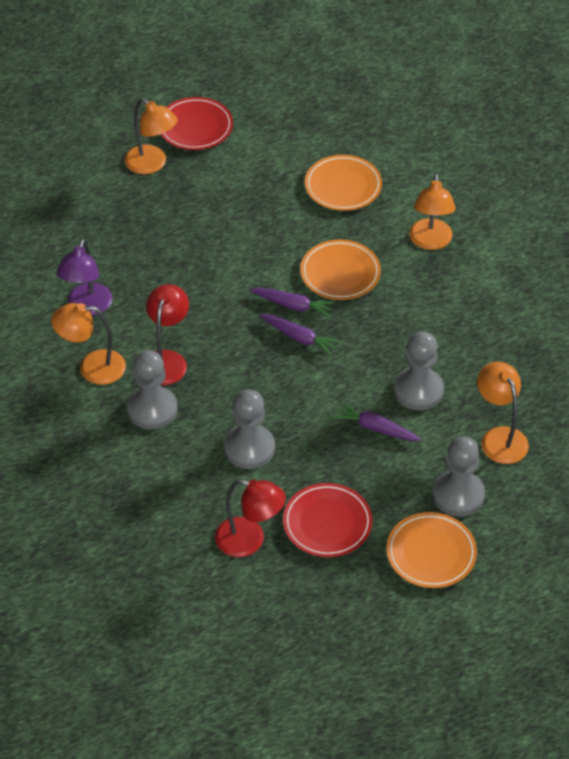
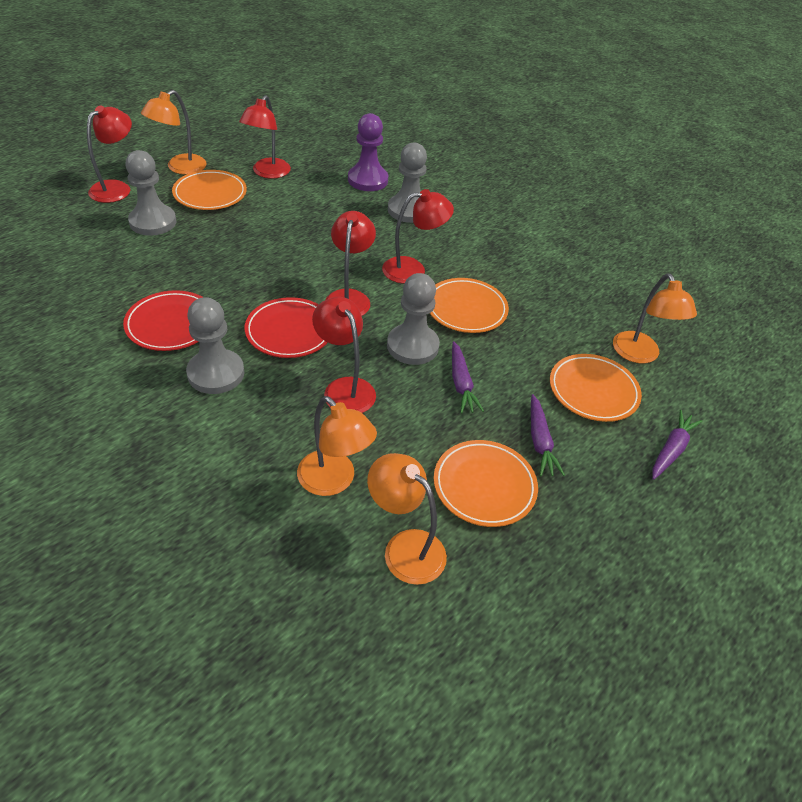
orange plate: 3 -> 4
purple lamp: 1 -> 0
purple pawn: 0 -> 1
red lamp: 2 -> 5

